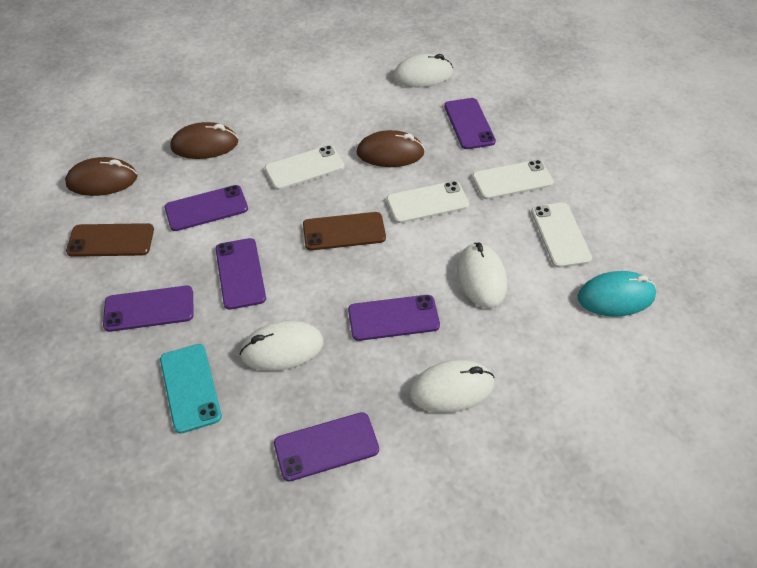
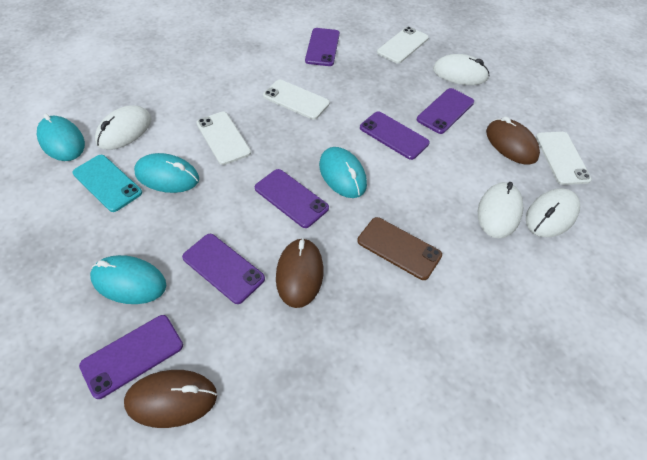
brown phone: 2 -> 1
turquoise mouse: 1 -> 4

